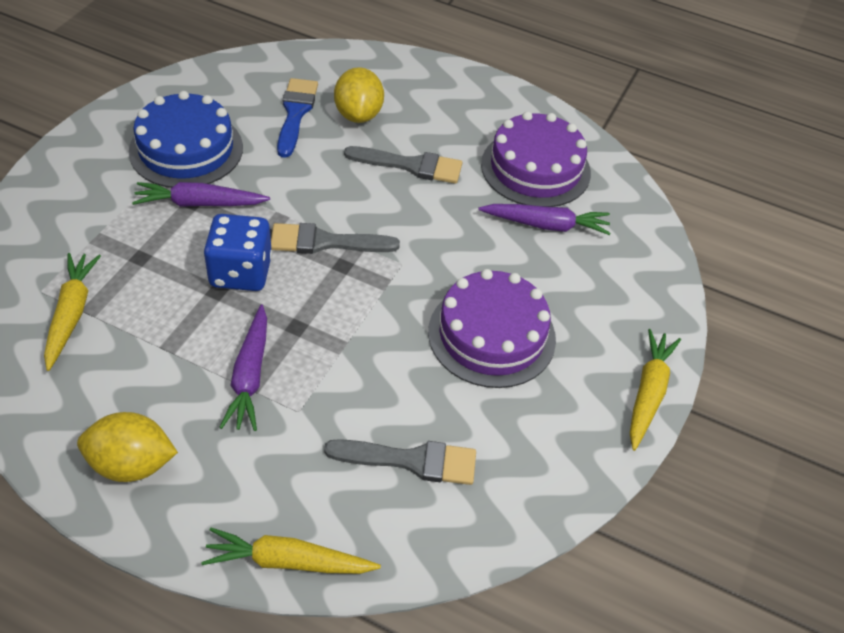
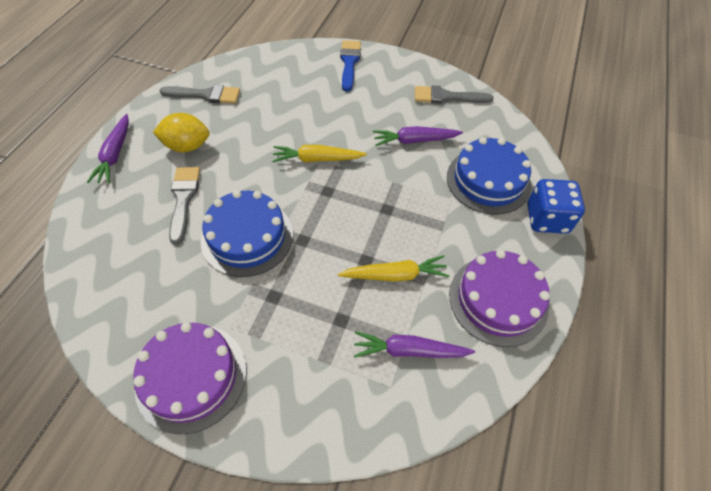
blue cake: 1 -> 2
yellow carrot: 3 -> 2
yellow lemon: 2 -> 1

